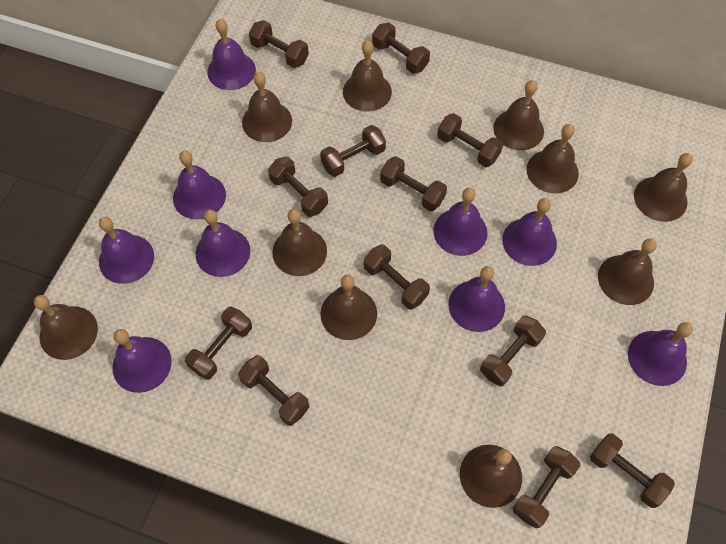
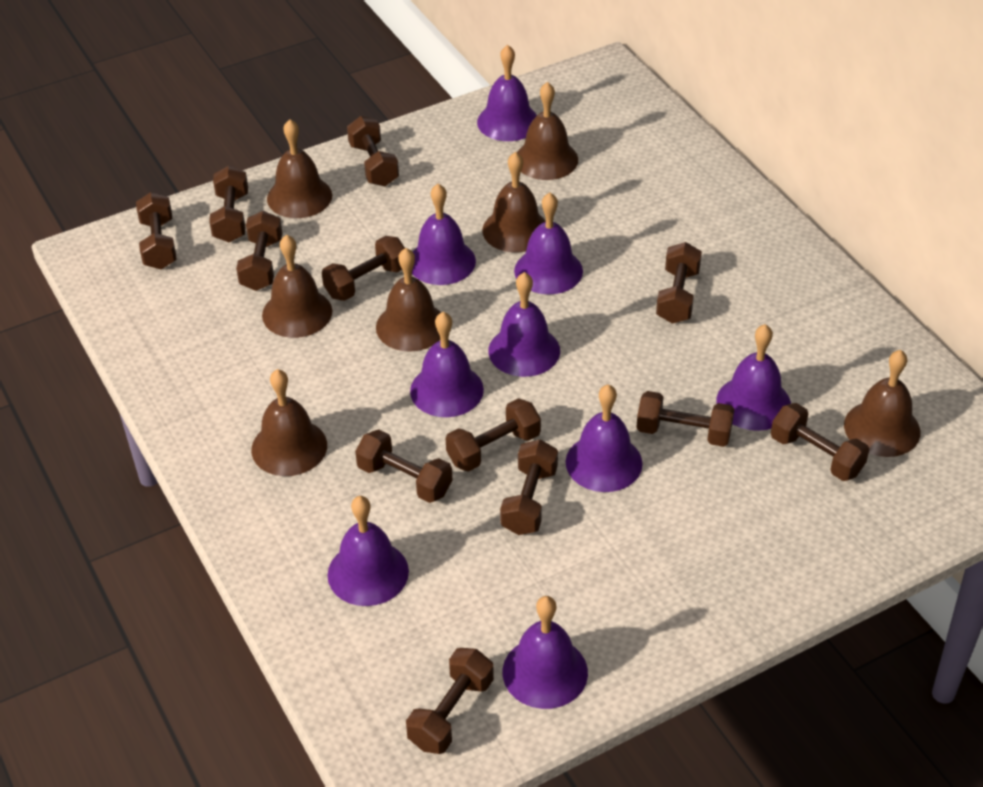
brown bell: 10 -> 7

